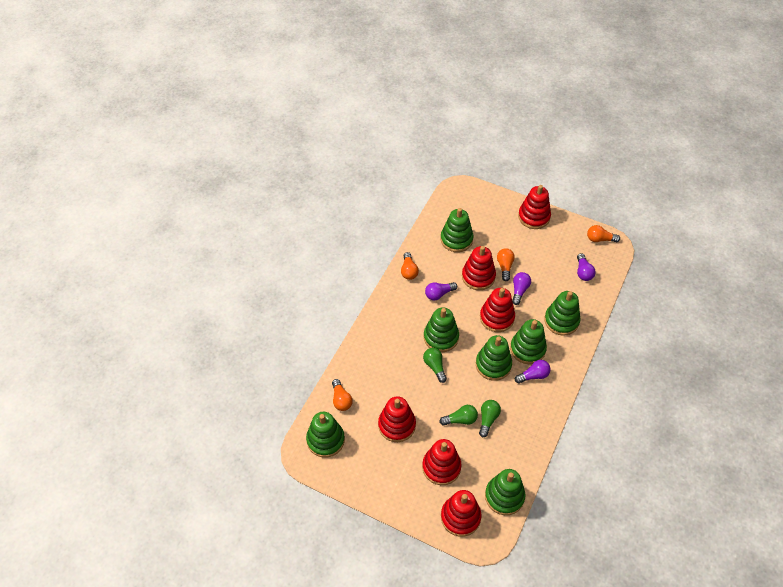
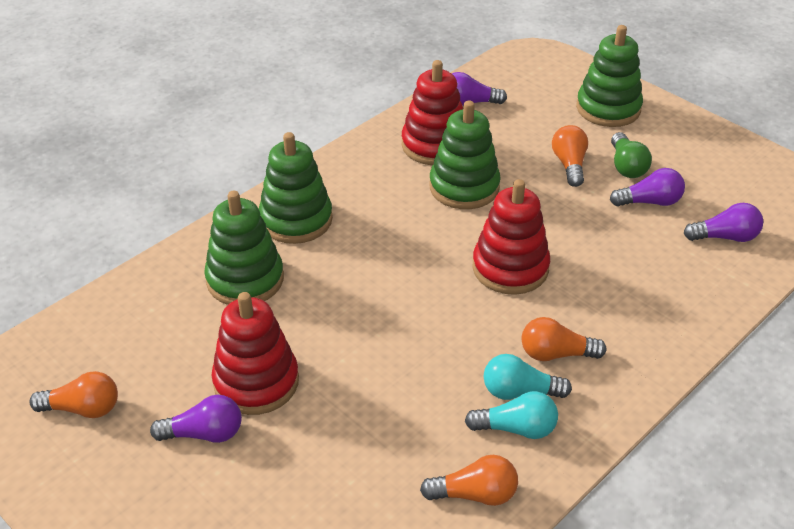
green light bulb: 3 -> 1
green stacking toy: 7 -> 4
red stacking toy: 6 -> 3
turquoise light bulb: 0 -> 2

